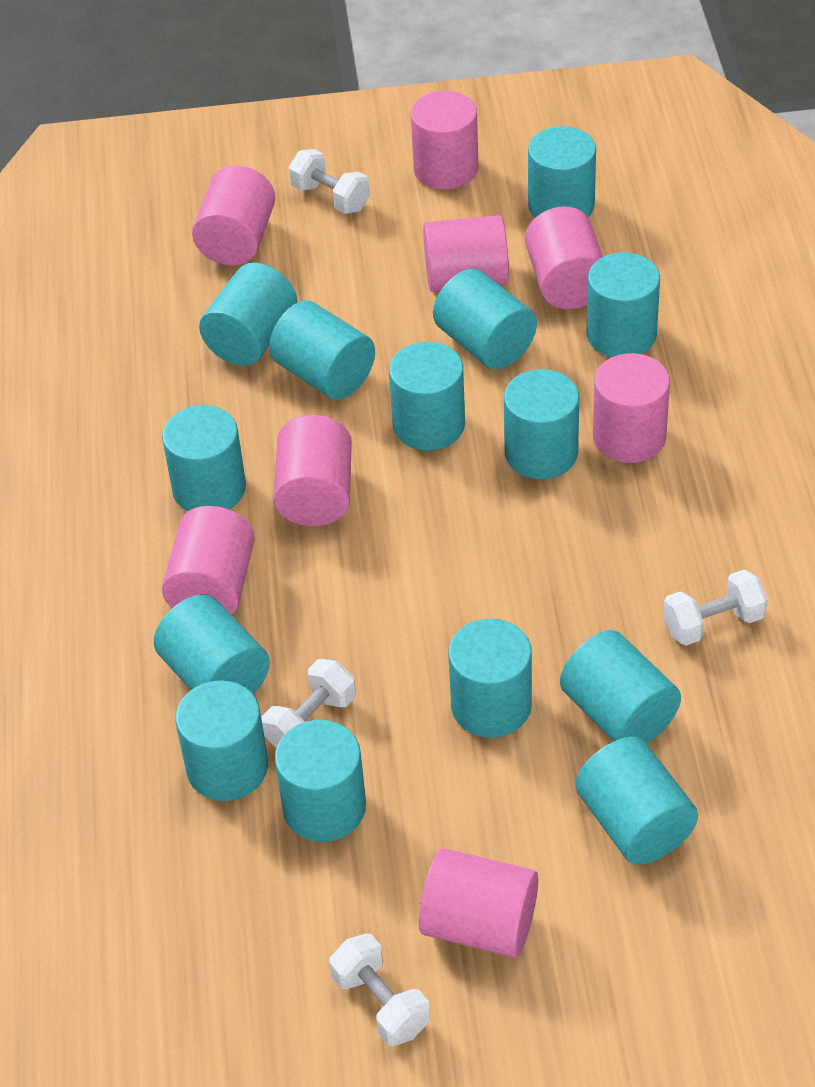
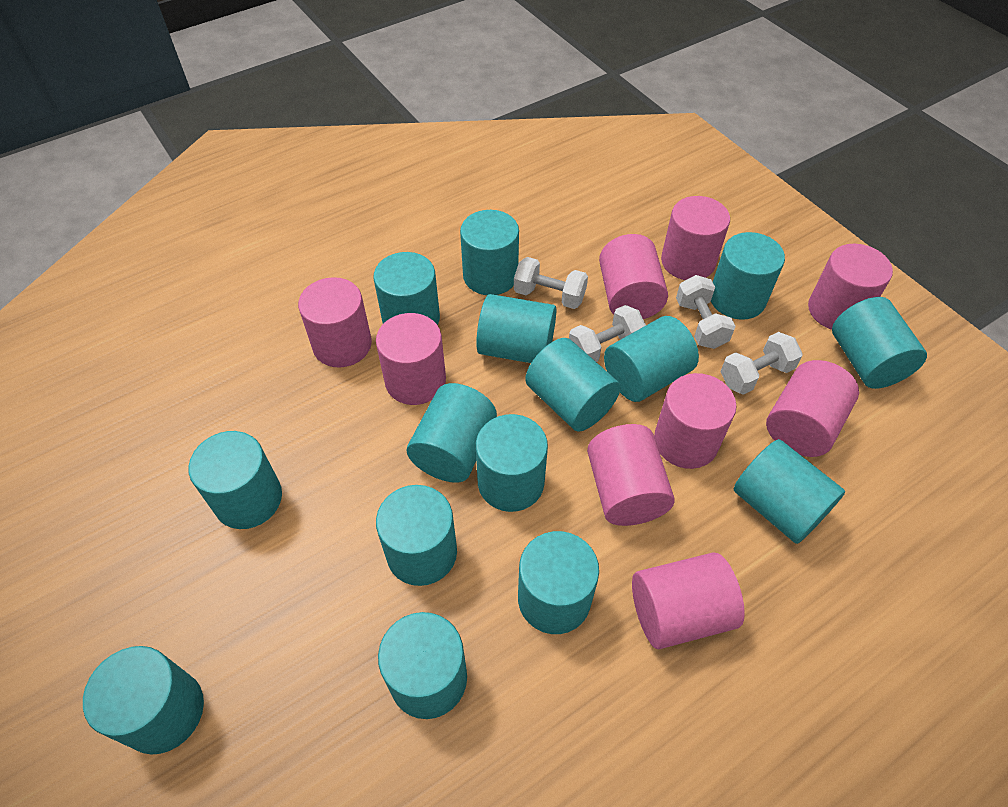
pink cylinder: 8 -> 9
turquoise cylinder: 14 -> 15

